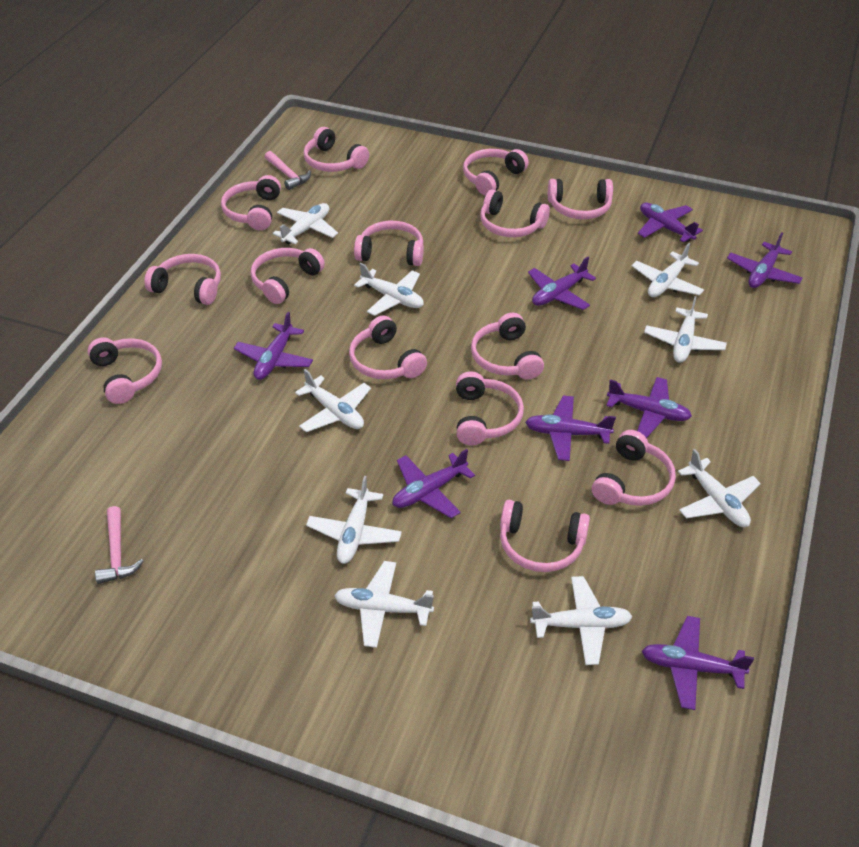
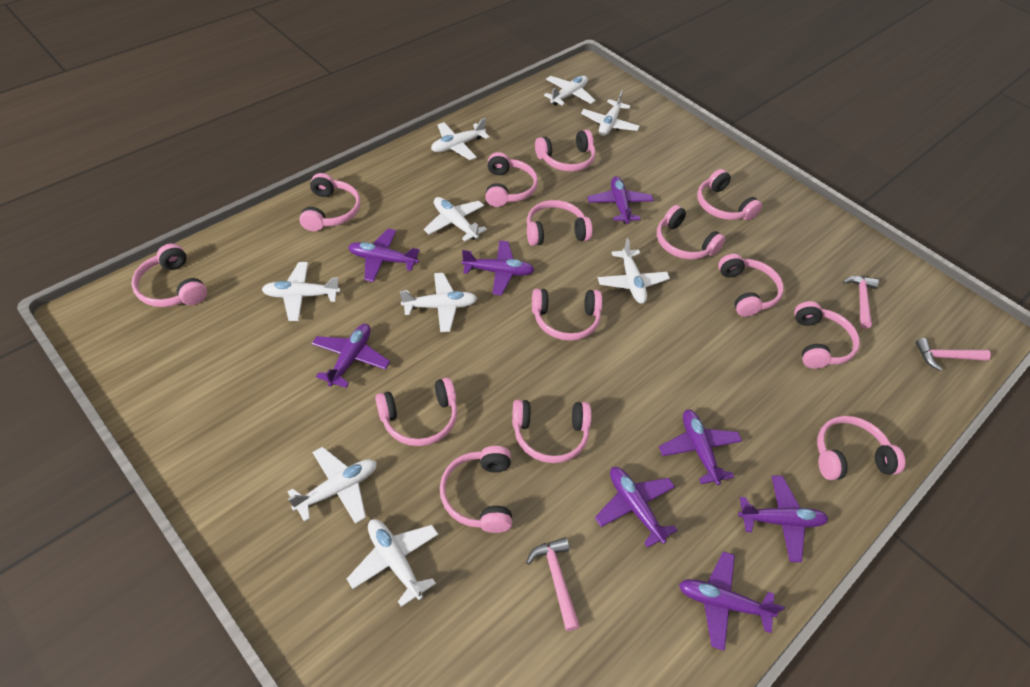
pink hammer: 2 -> 3

